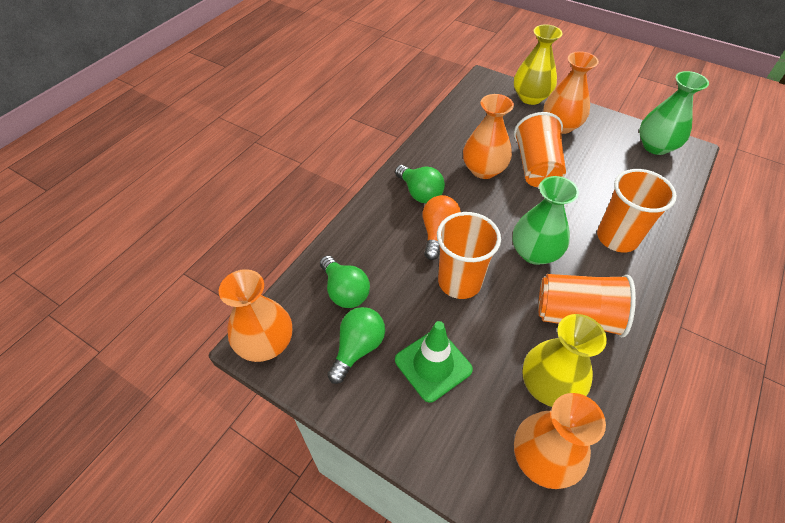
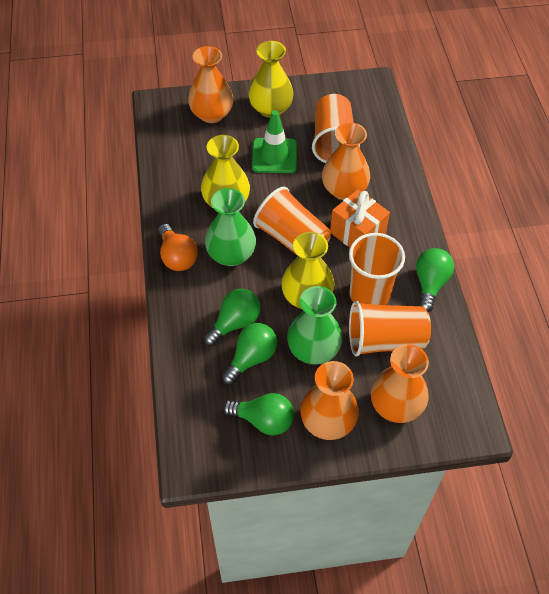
green light bulb: 3 -> 4
orange gift: 0 -> 1
yellow vase: 2 -> 3

